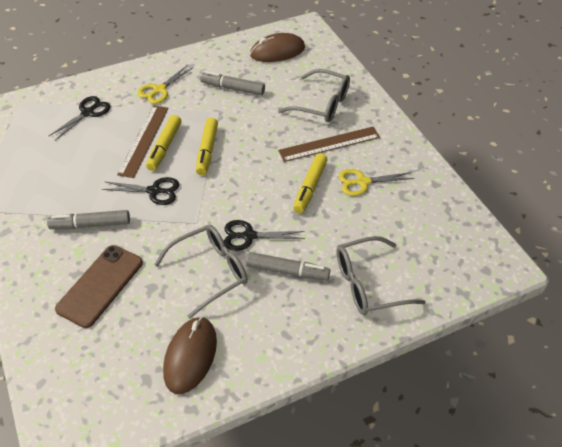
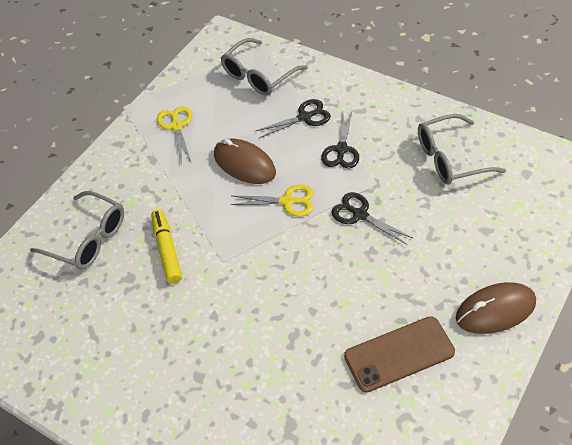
brown ruler: 2 -> 0
grey marker: 3 -> 0
yellow marker: 3 -> 1

